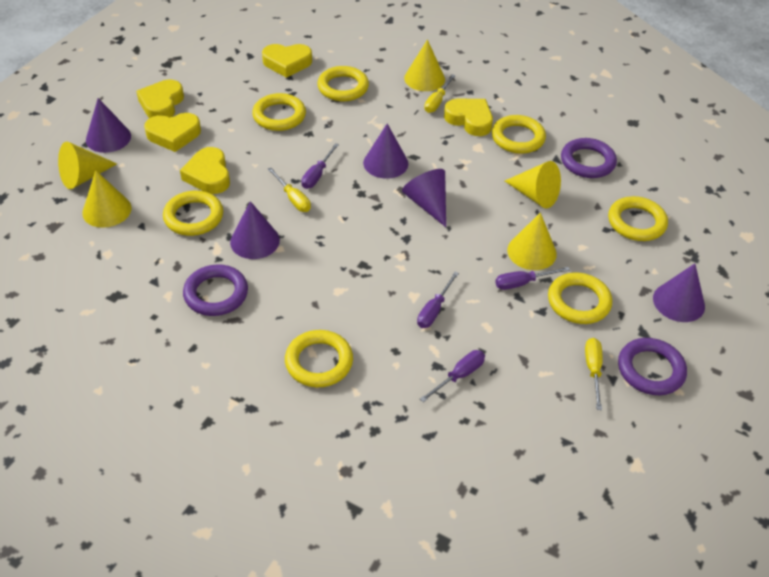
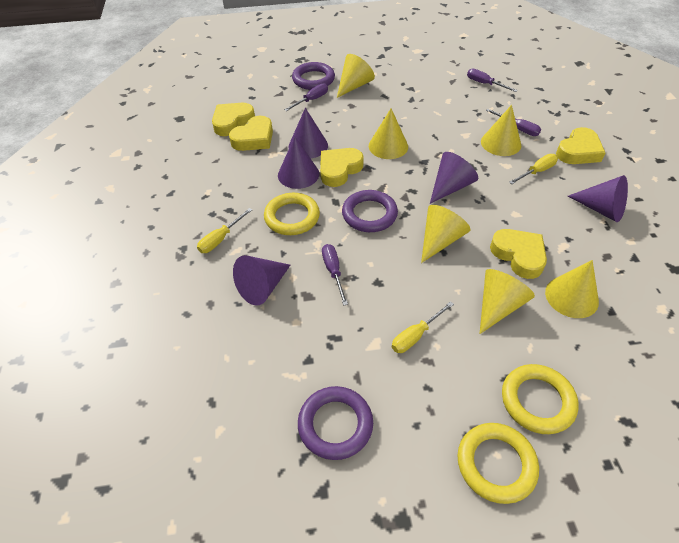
yellow cone: 5 -> 6
yellow ring: 7 -> 3

